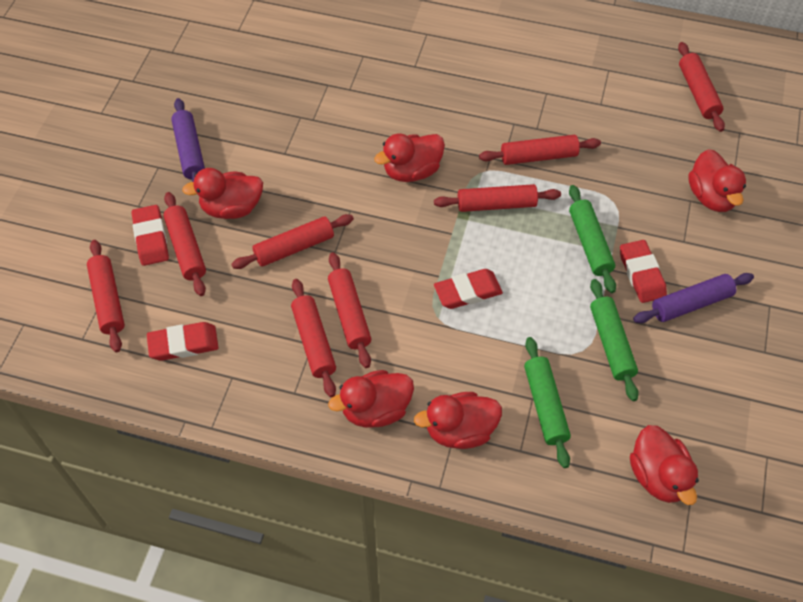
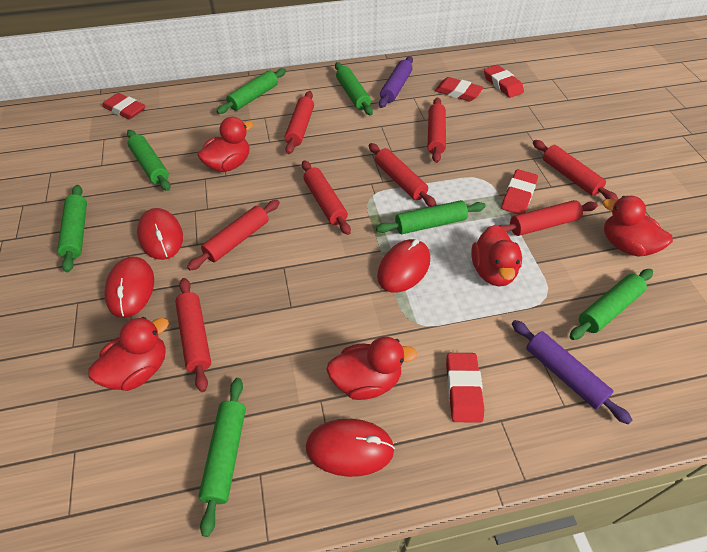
green rolling pin: 3 -> 7
red duck: 6 -> 5
red eraser: 4 -> 5
red mouse: 0 -> 4

